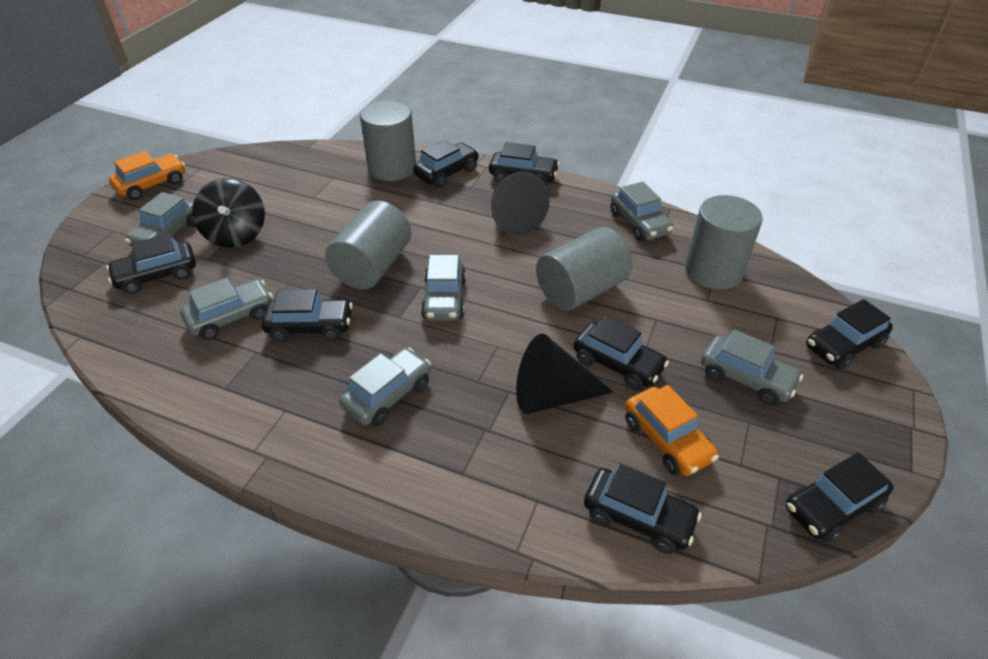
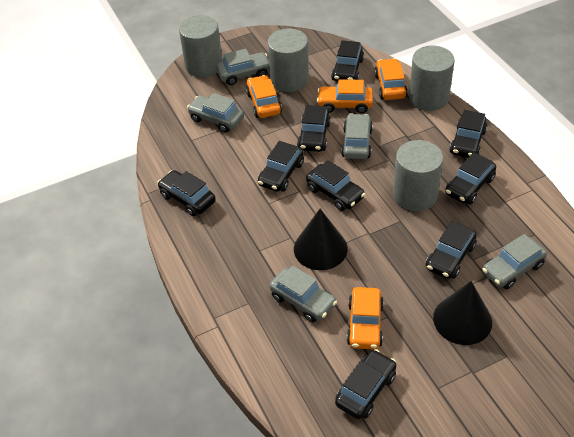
black car: 8 -> 9
black spinning top: 1 -> 0
grey car: 6 -> 5
orange car: 2 -> 4

